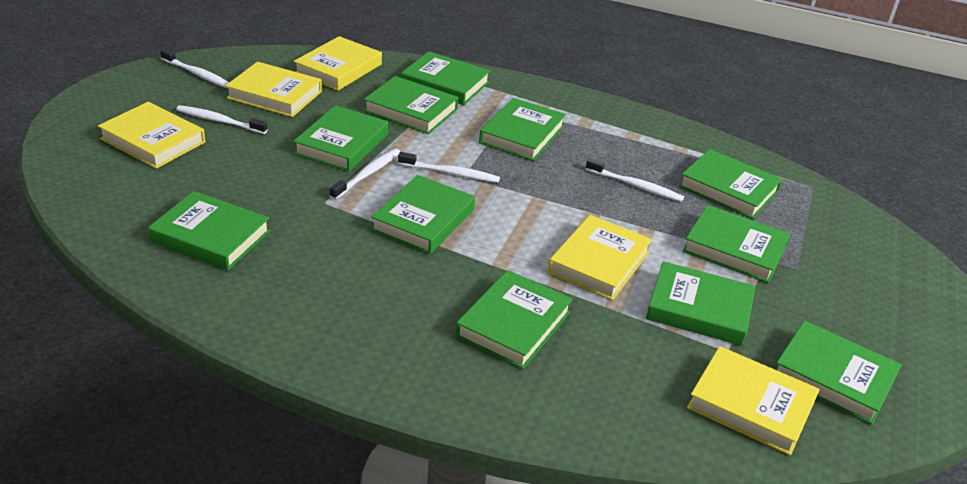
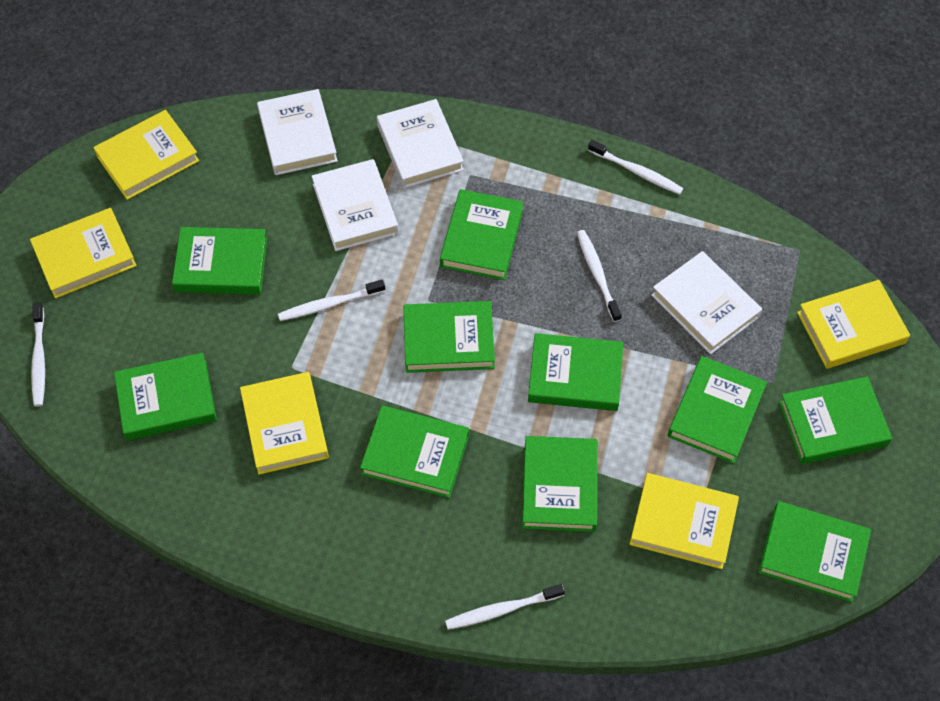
green book: 11 -> 10
white book: 0 -> 4

